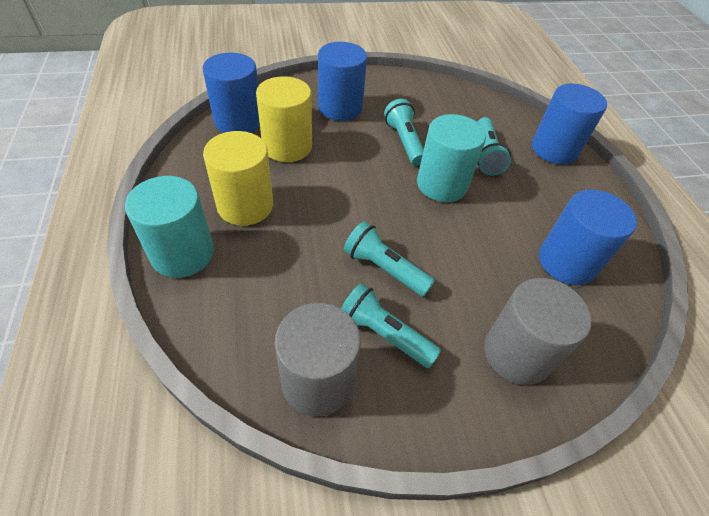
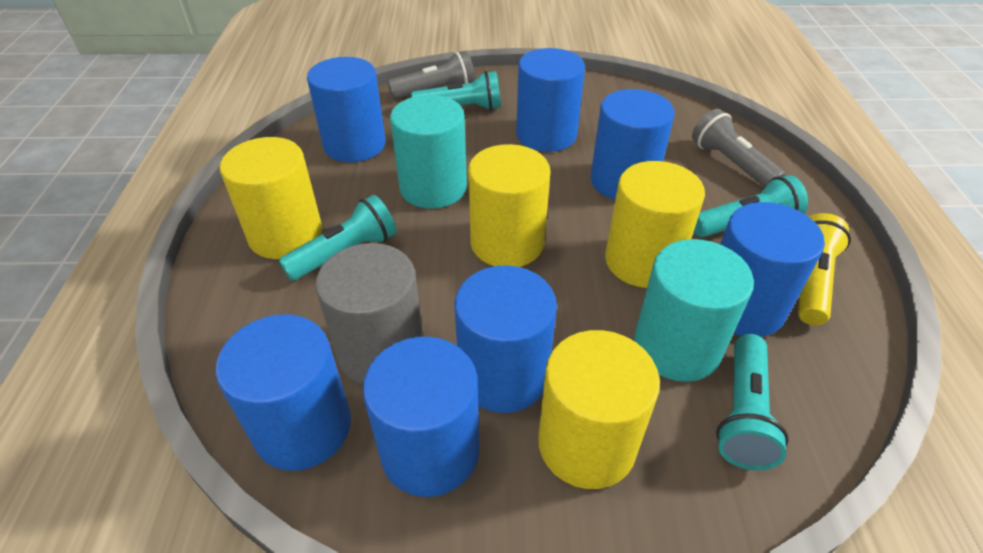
blue cylinder: 4 -> 7
grey cylinder: 2 -> 1
grey flashlight: 0 -> 2
yellow cylinder: 2 -> 4
yellow flashlight: 0 -> 1

